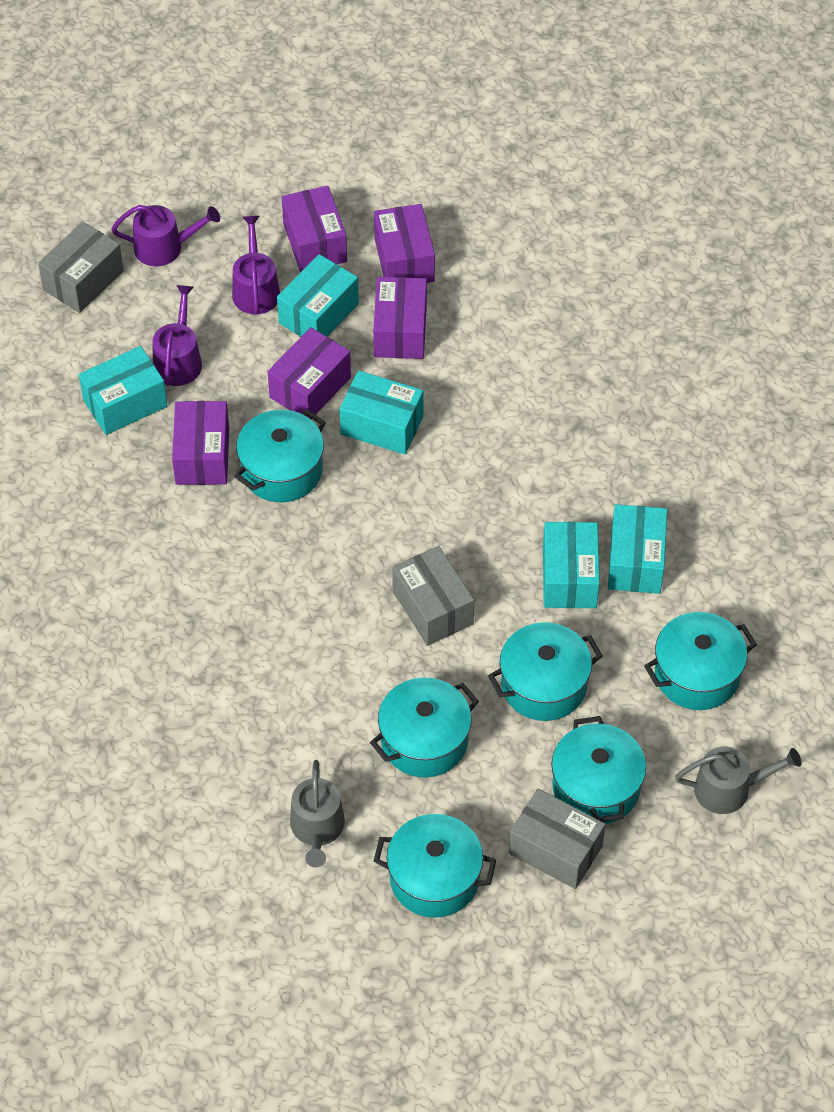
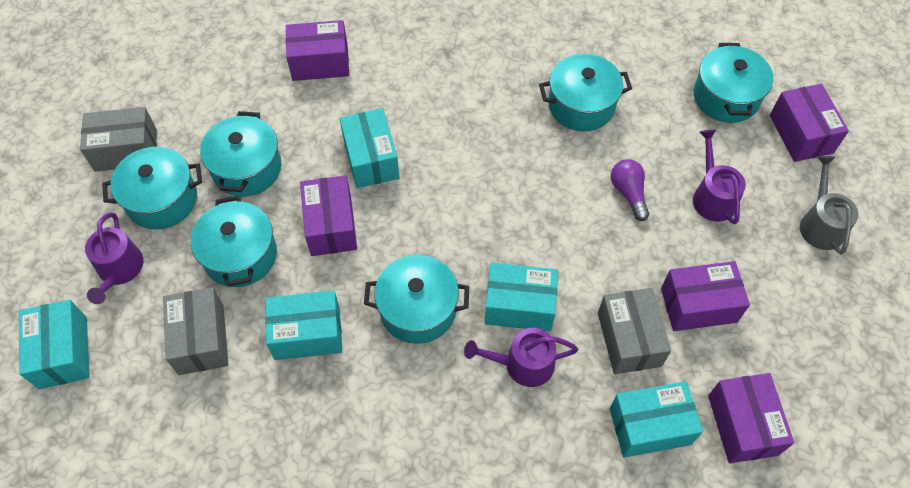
grey watering can: 2 -> 1
purple light bulb: 0 -> 1

